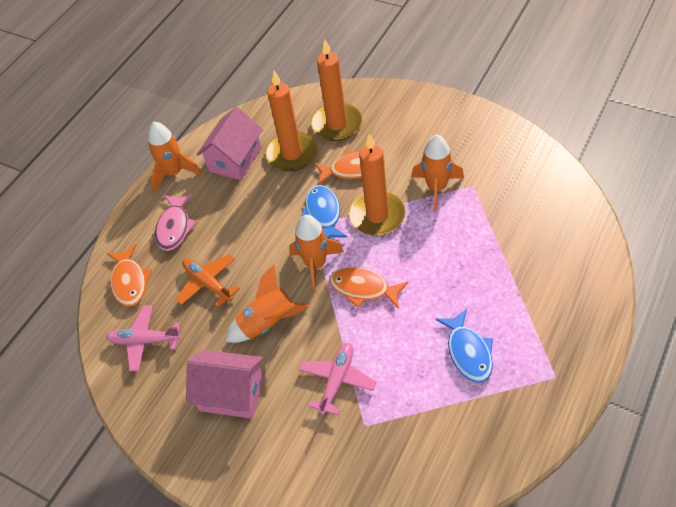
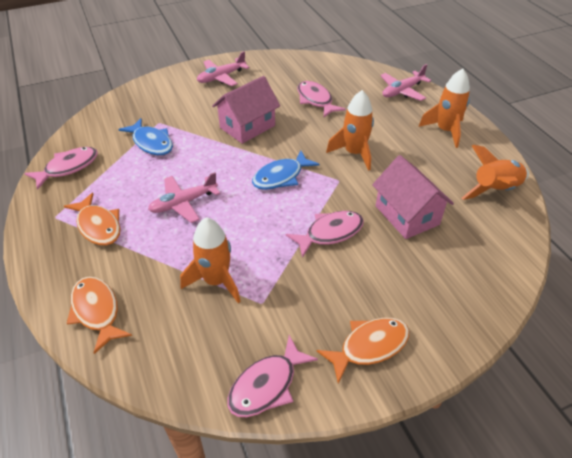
orange candle: 3 -> 0
orange plane: 1 -> 0
pink fish: 1 -> 4
pink plane: 2 -> 3

